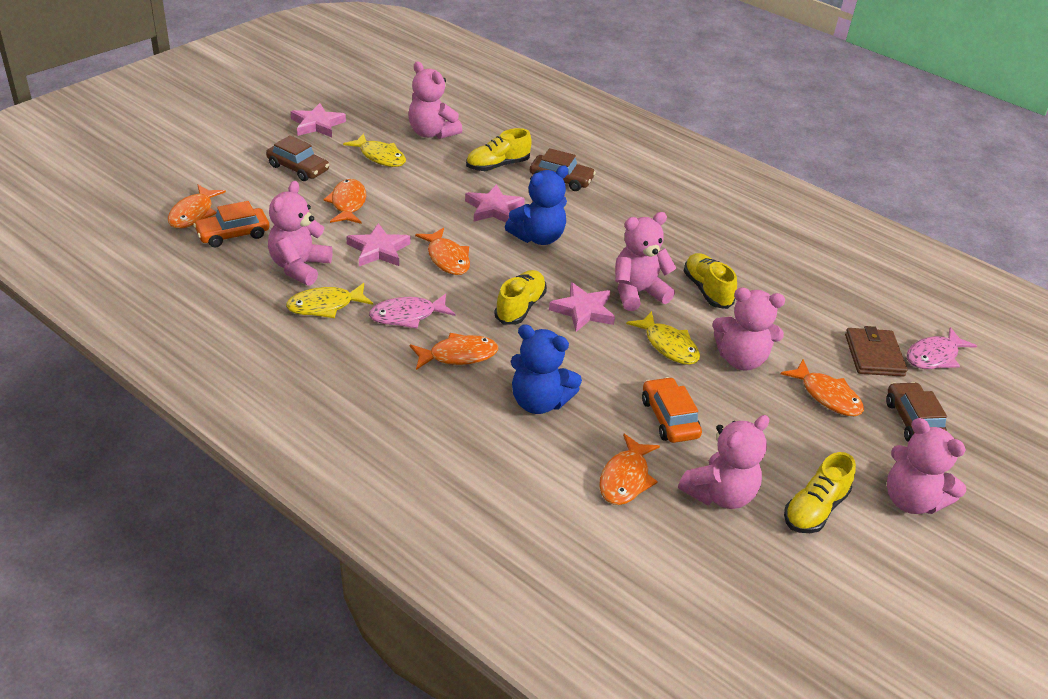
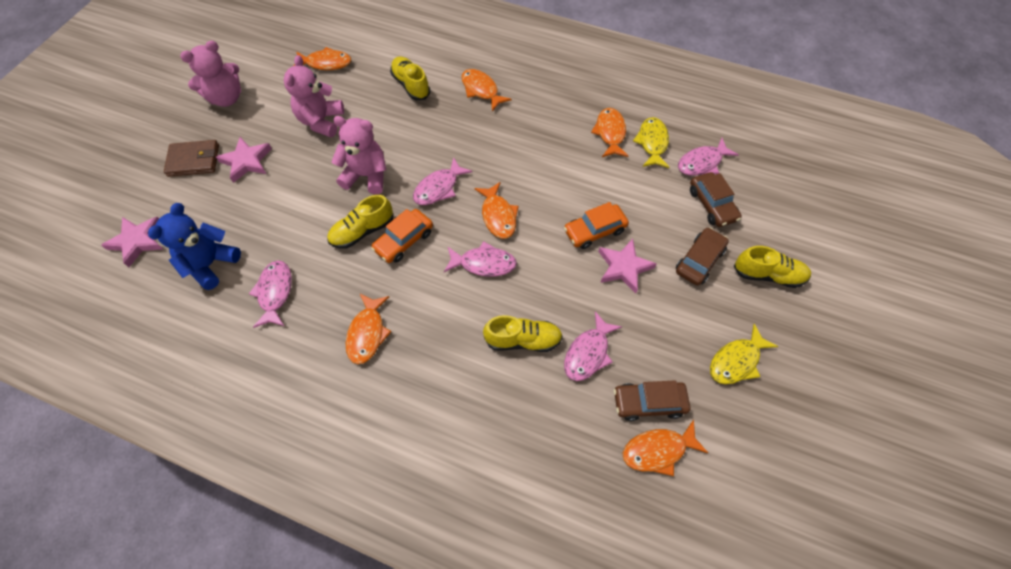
blue teddy bear: 2 -> 1
pink fish: 2 -> 5
pink star: 4 -> 3
pink teddy bear: 6 -> 3
yellow fish: 3 -> 2

